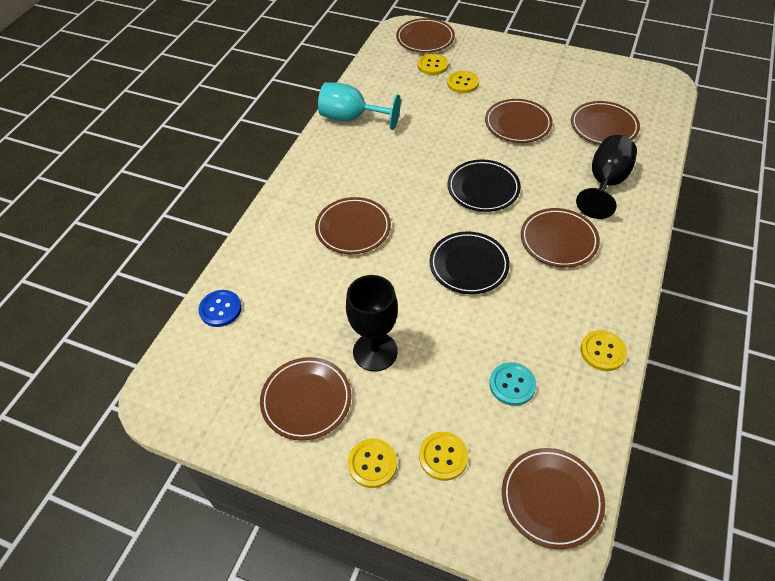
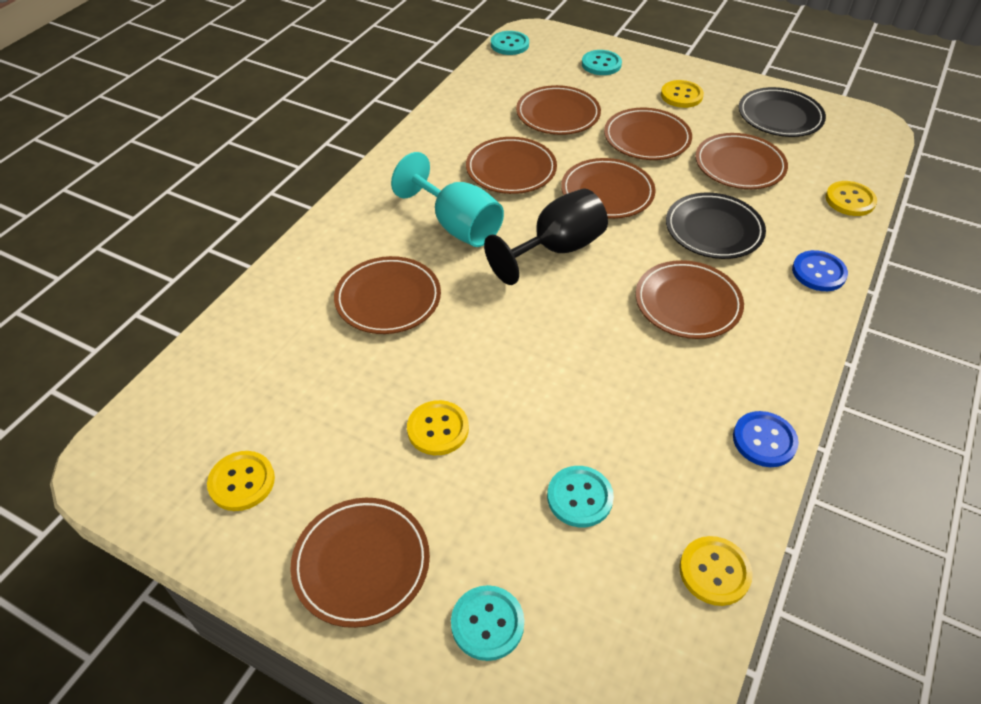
black goblet: 2 -> 1
blue button: 1 -> 2
brown plate: 7 -> 8
turquoise button: 1 -> 4

